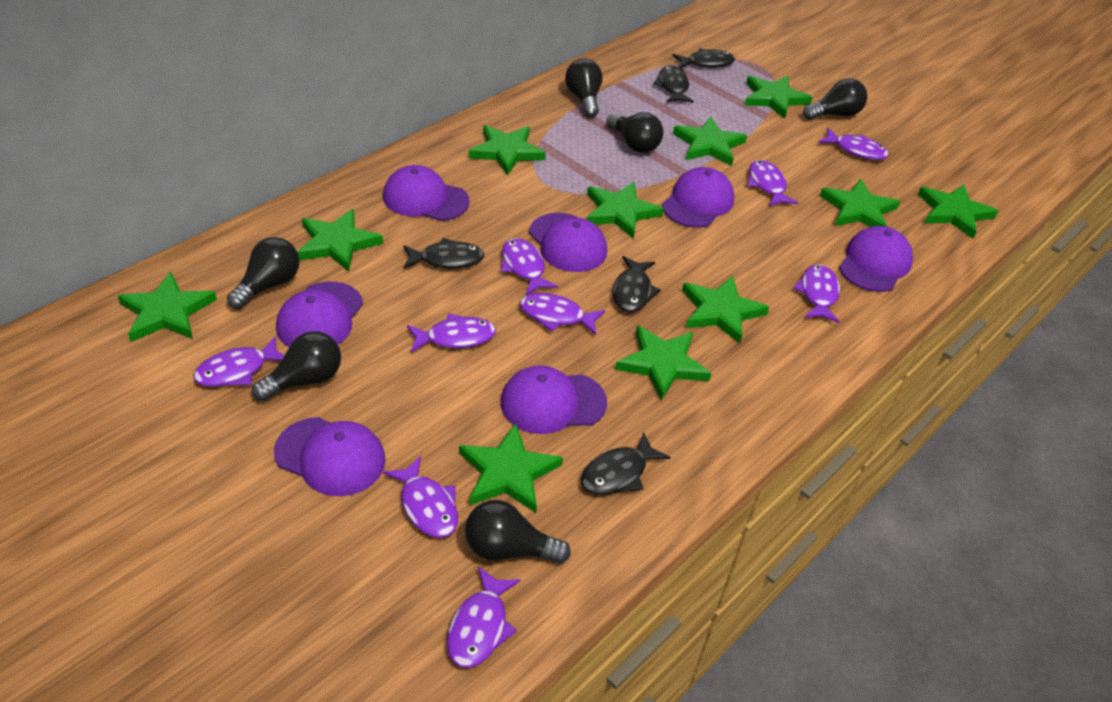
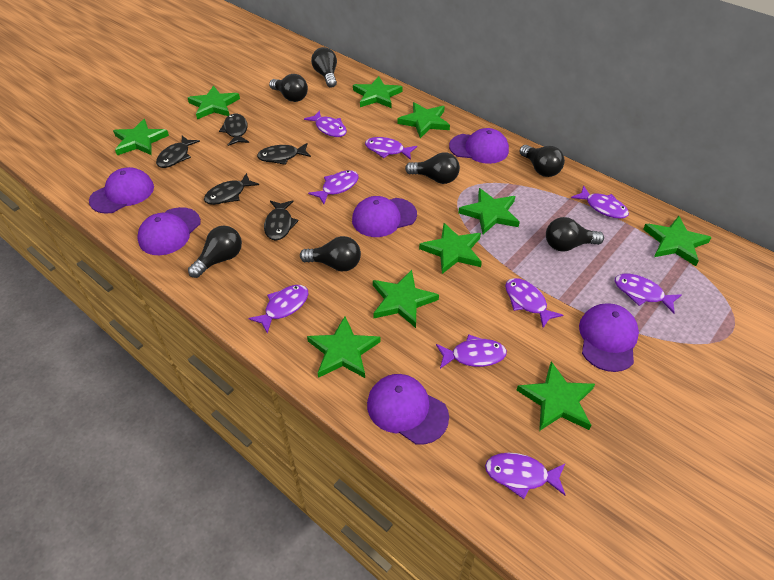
black light bulb: 6 -> 7
green star: 11 -> 10
purple cap: 7 -> 6

